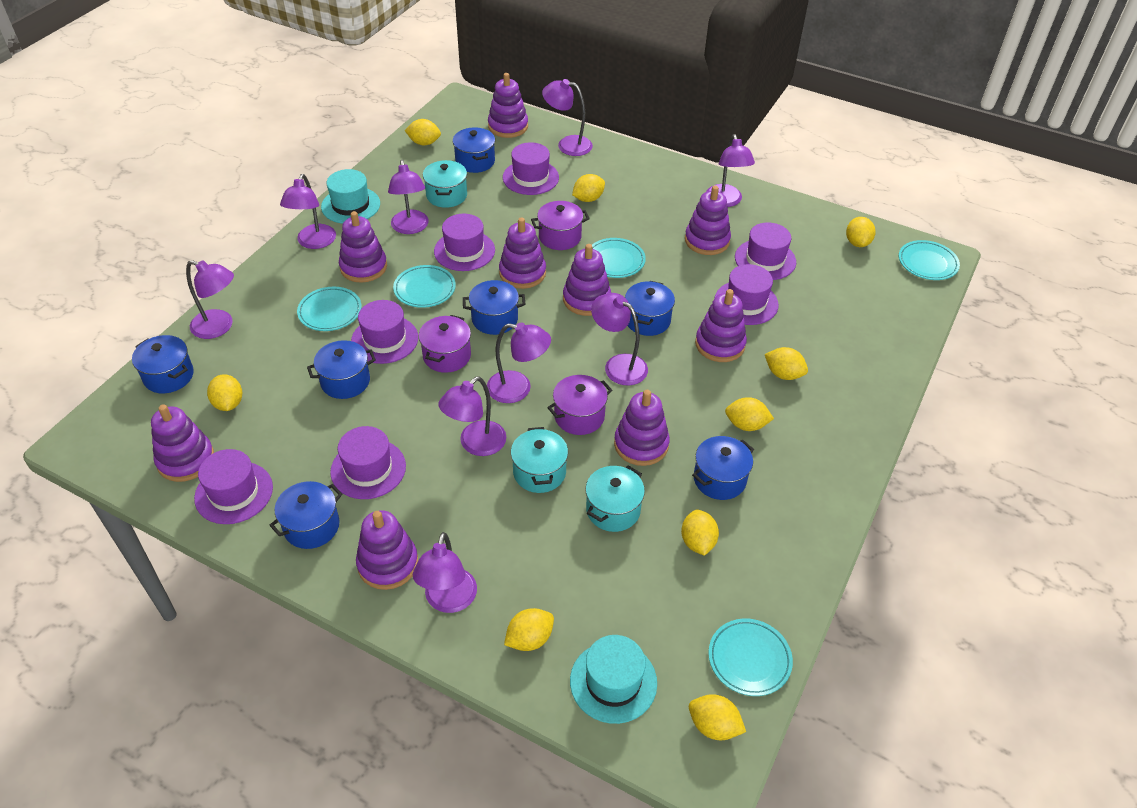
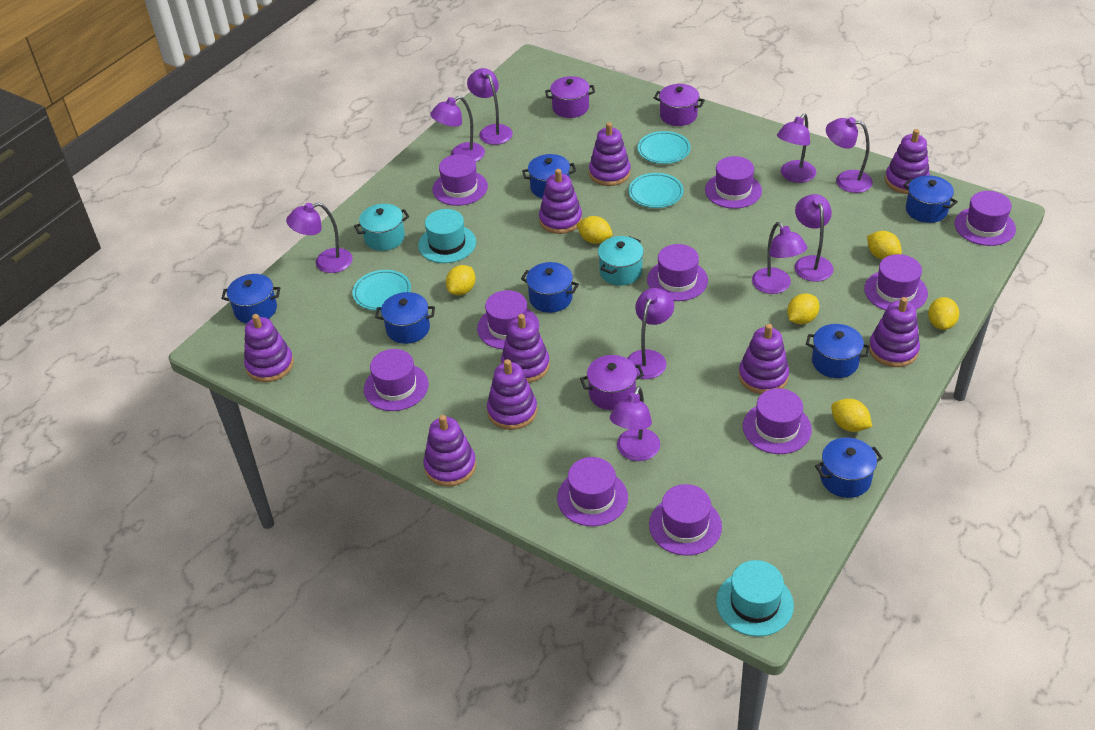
purple hat: 7 -> 10
turquoise plate: 5 -> 3
turquoise pot: 3 -> 2
yellow lemon: 9 -> 6

